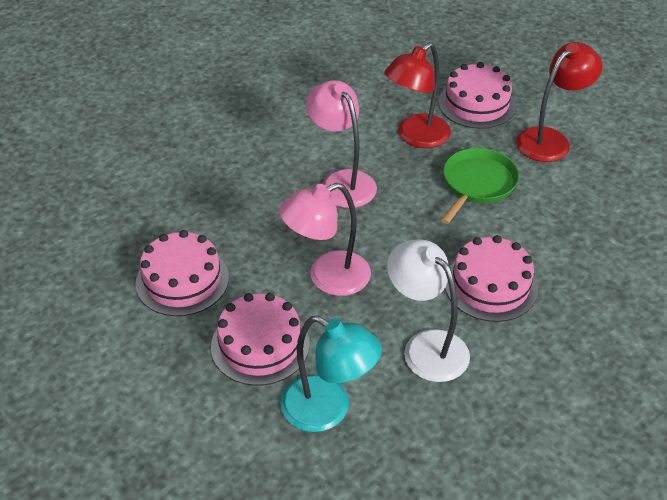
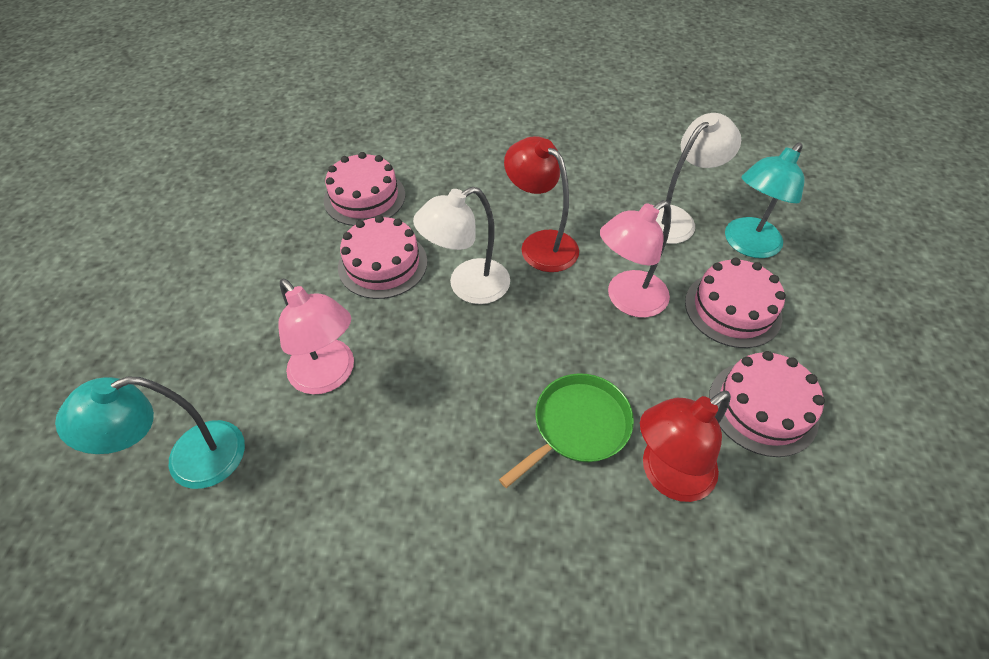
turquoise lamp: 1 -> 2
white lamp: 1 -> 2

